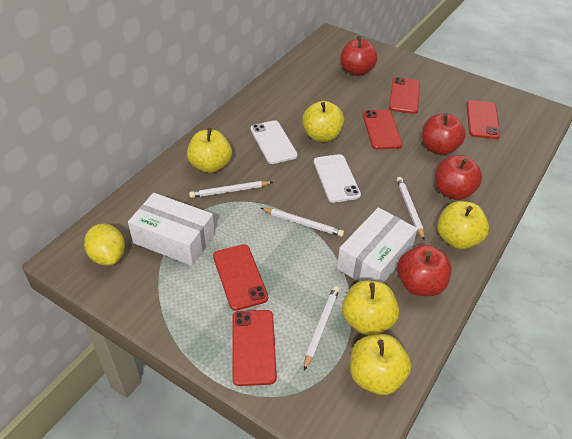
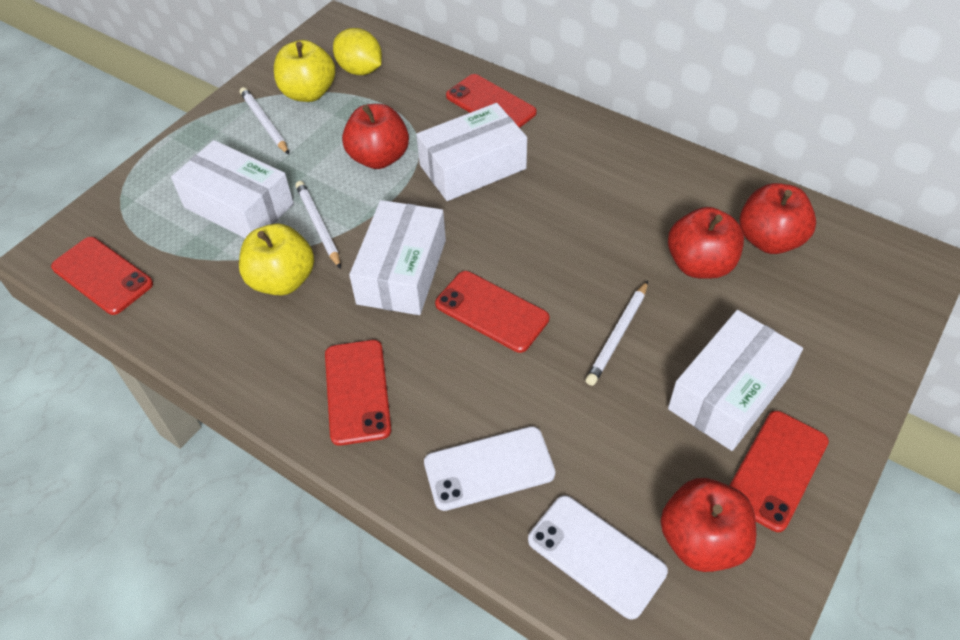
white box: 2 -> 4
white pencil: 4 -> 3
yellow apple: 5 -> 2

